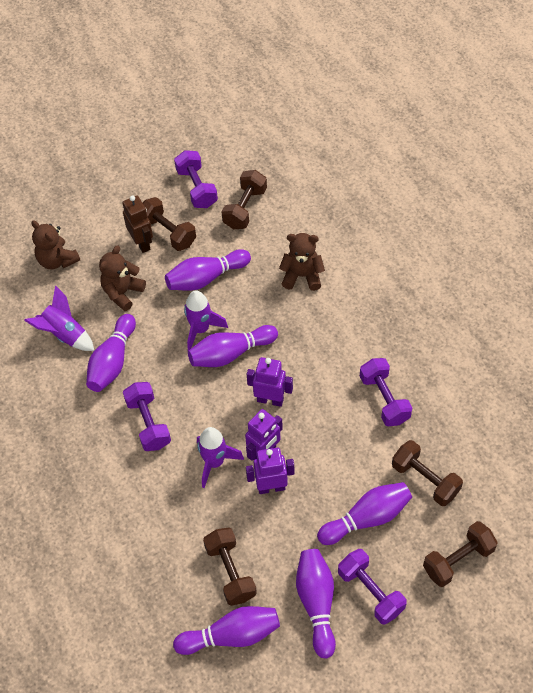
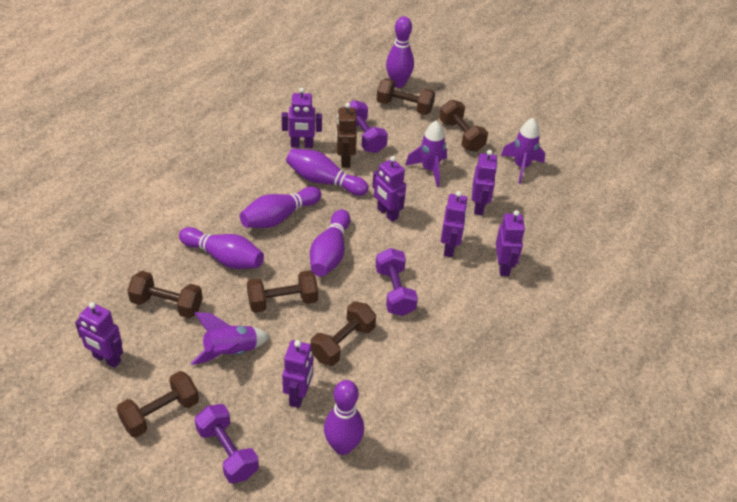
brown dumbbell: 5 -> 6
brown teddy bear: 3 -> 0
purple dumbbell: 4 -> 3
purple robot: 3 -> 7

